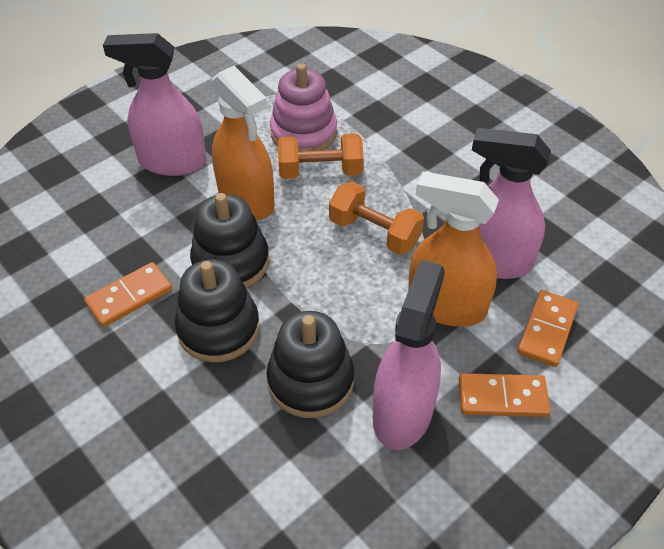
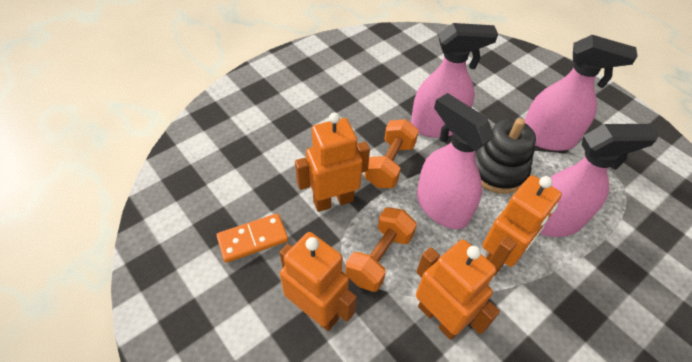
black stacking toy: 3 -> 1
orange domino: 3 -> 1
orange robot: 0 -> 4
orange spray bottle: 2 -> 0
pink spray bottle: 3 -> 4
pink stacking toy: 1 -> 0

